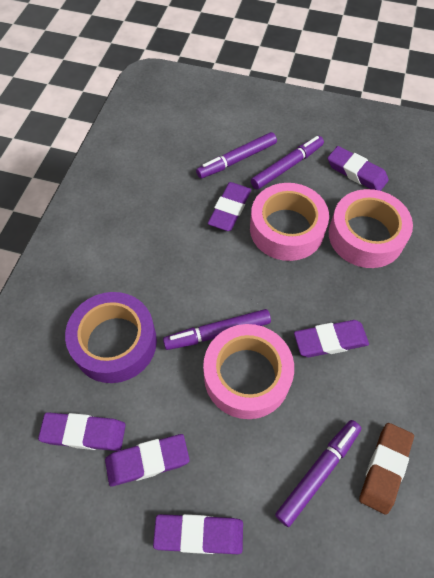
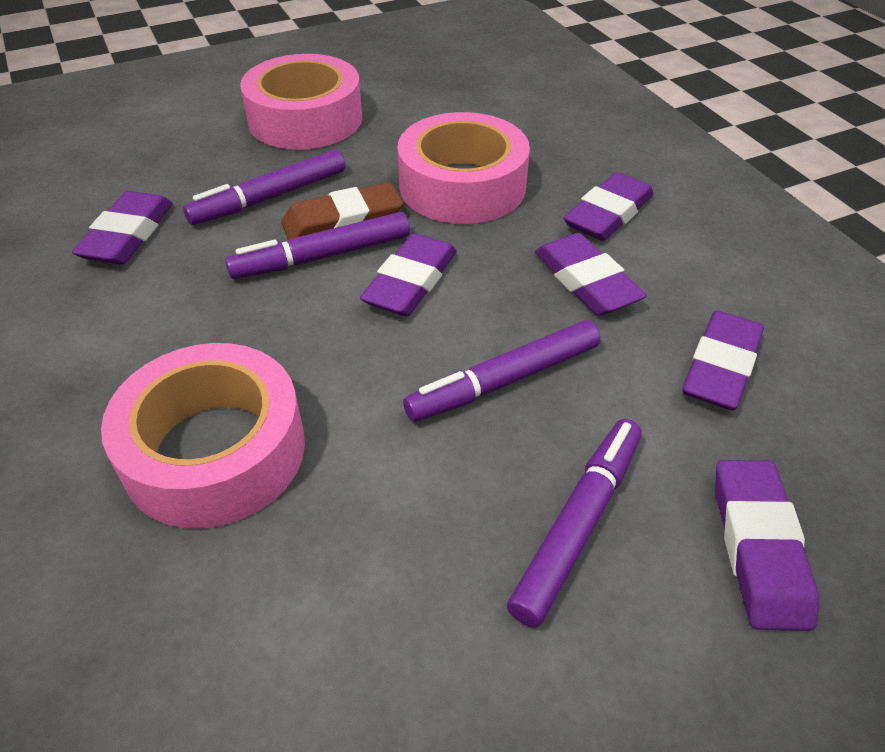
purple tape: 1 -> 0

